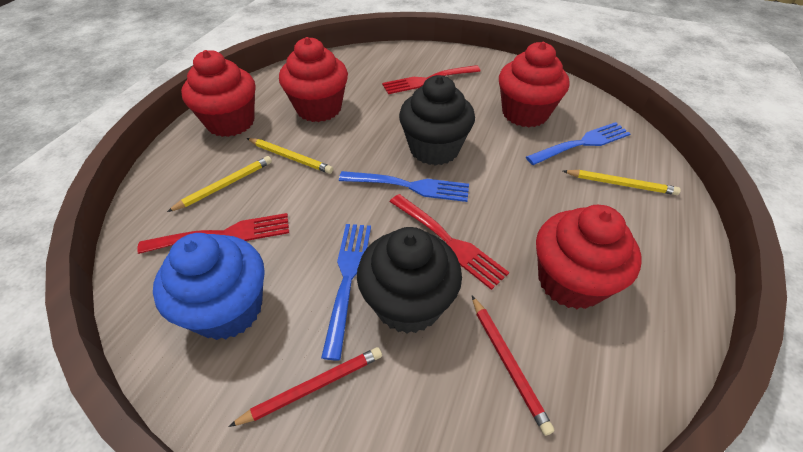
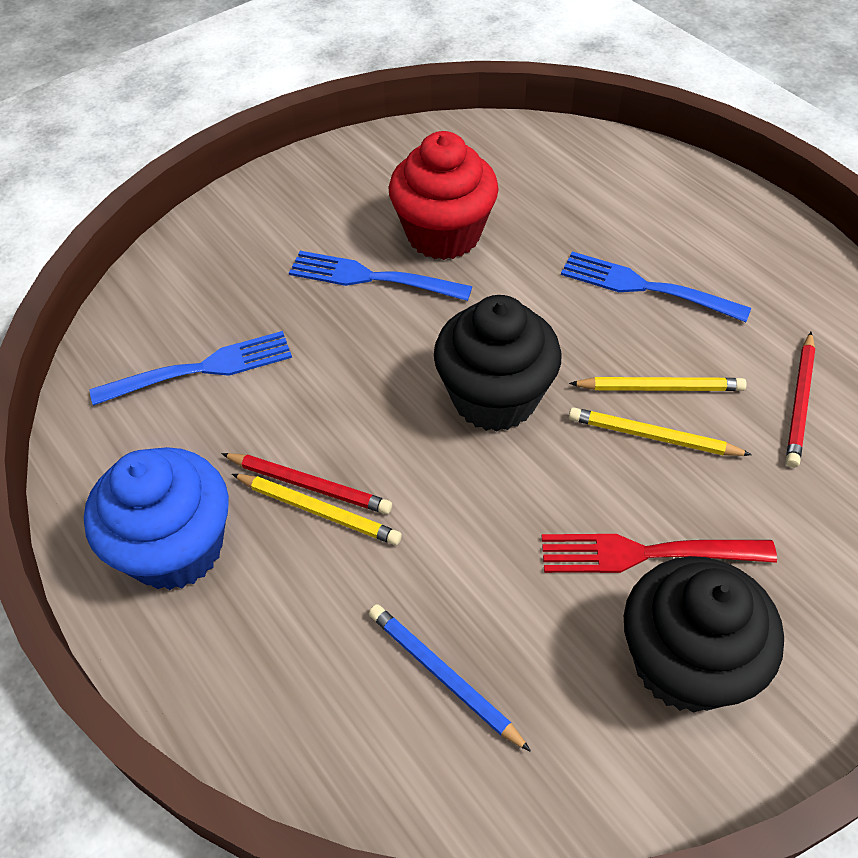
blue pencil: 0 -> 1
red cupcake: 4 -> 1
red fork: 3 -> 1

